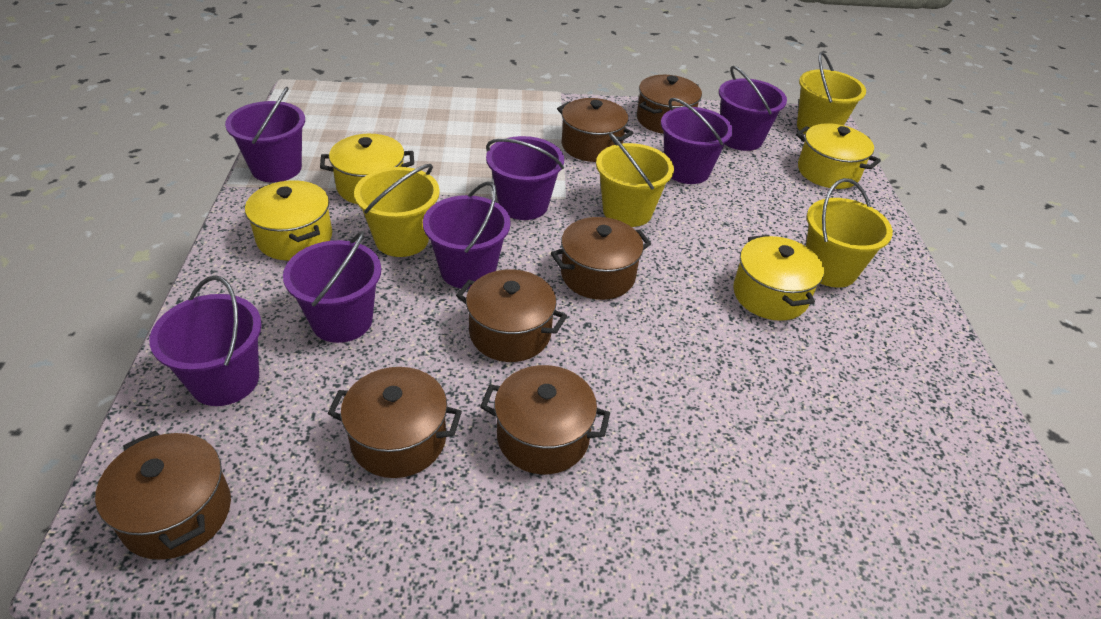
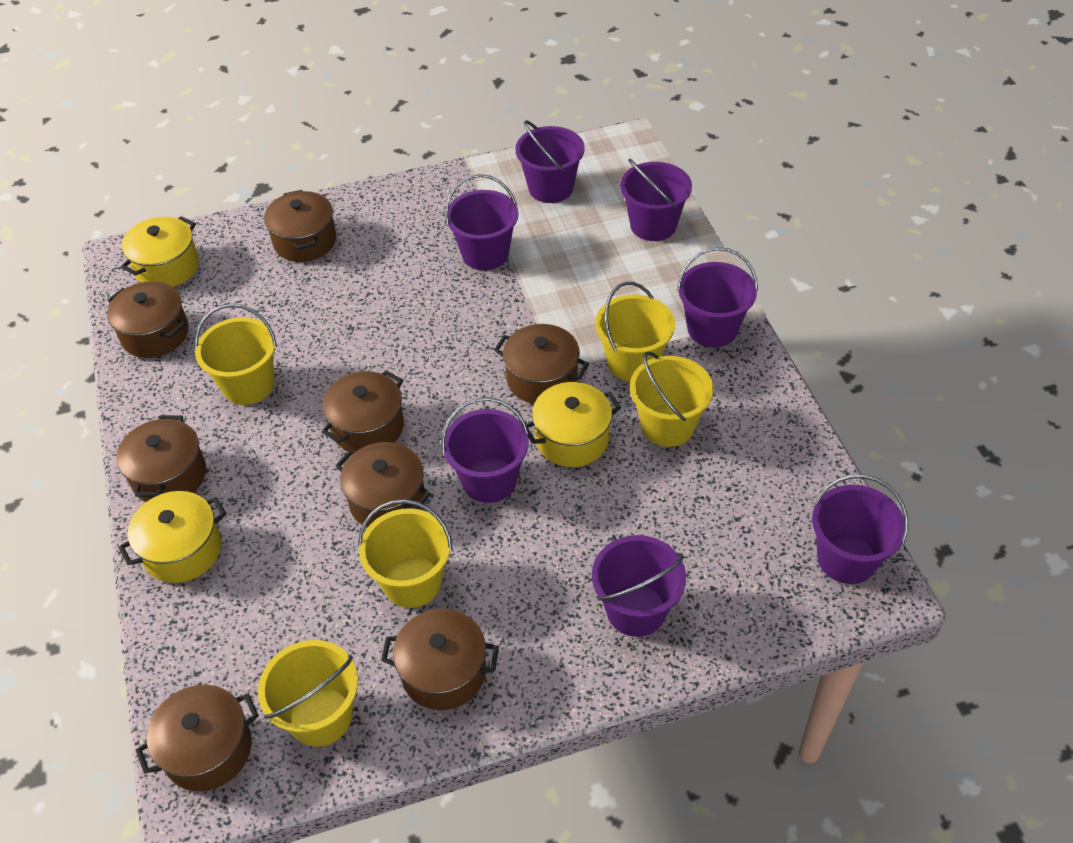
brown pot: 7 -> 8
yellow bucket: 4 -> 5
yellow pot: 4 -> 3

